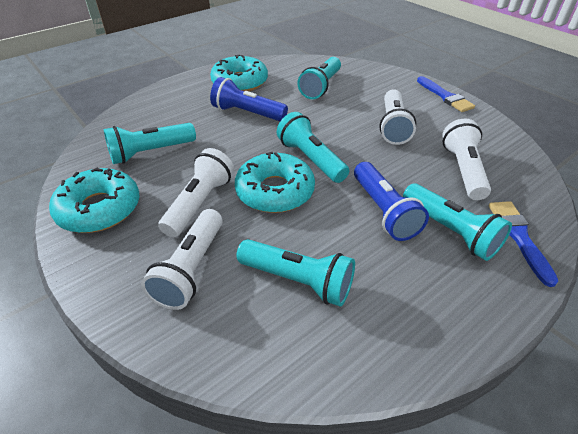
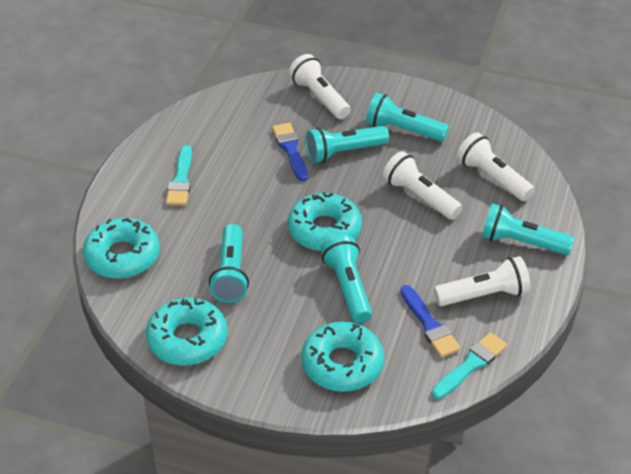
blue flashlight: 2 -> 0
turquoise brush: 0 -> 2
turquoise donut: 3 -> 4

